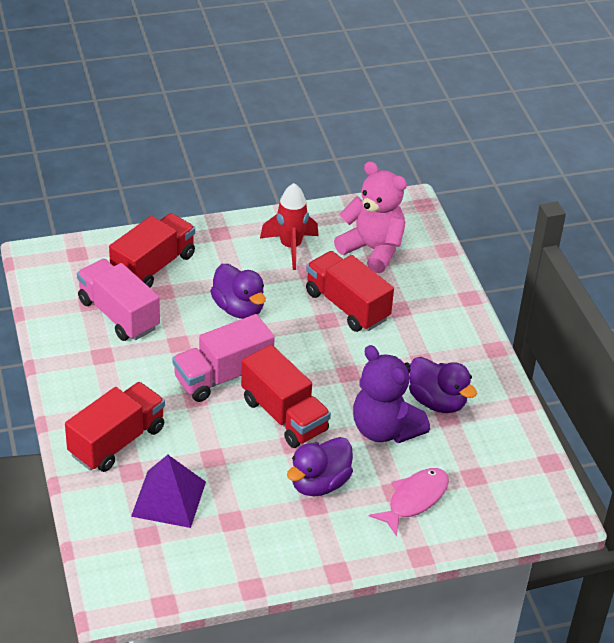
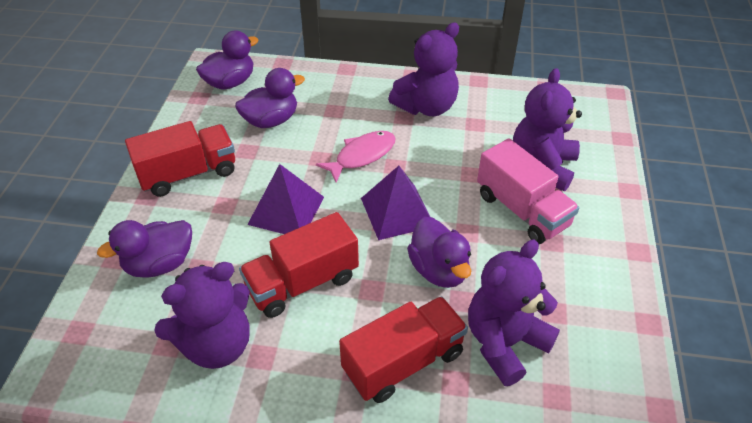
pink teddy bear: 1 -> 0
pink truck: 2 -> 1
purple duck: 3 -> 4
purple pyramid: 1 -> 2
purple teddy bear: 1 -> 4
red rocket: 1 -> 0
red truck: 4 -> 3

